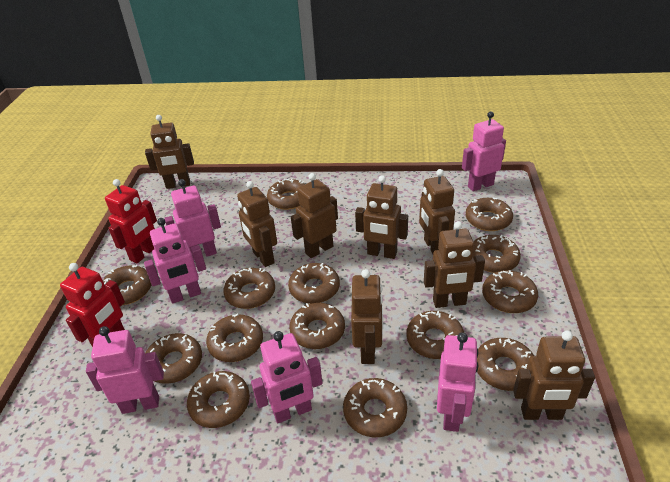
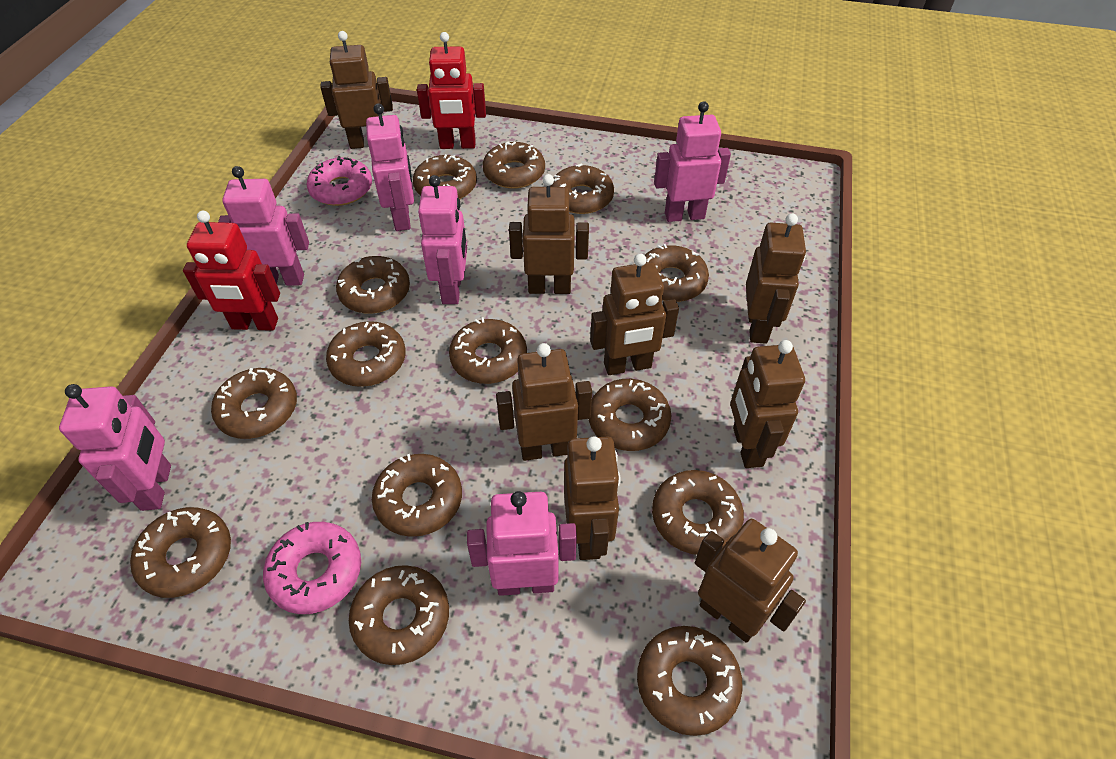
pink donut: 0 -> 2

